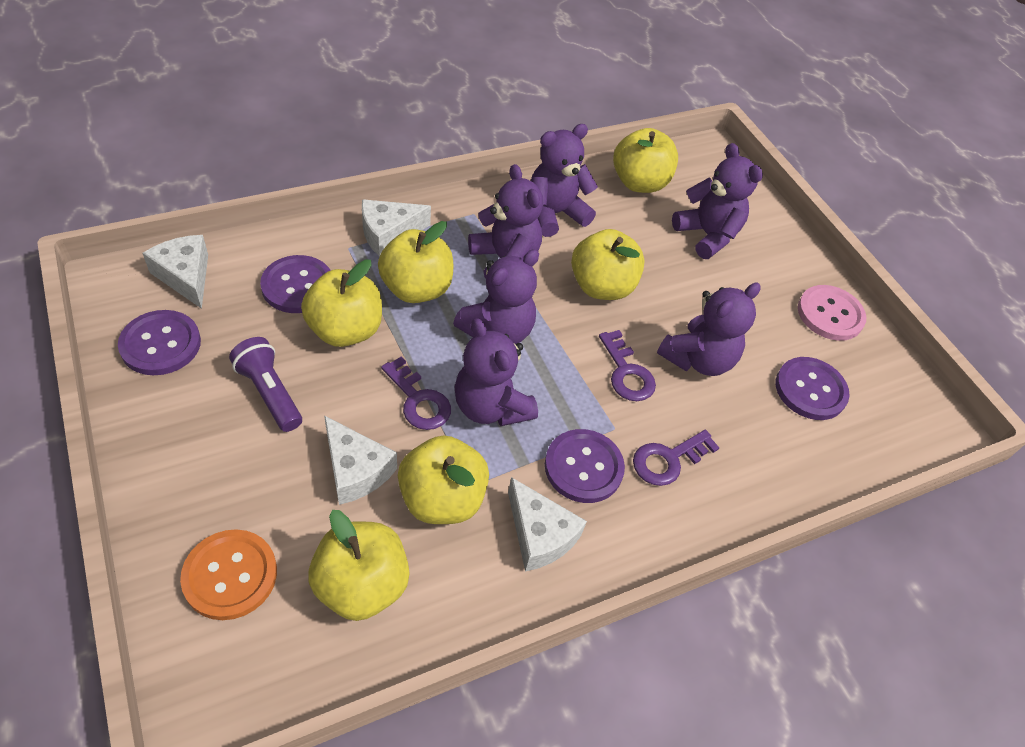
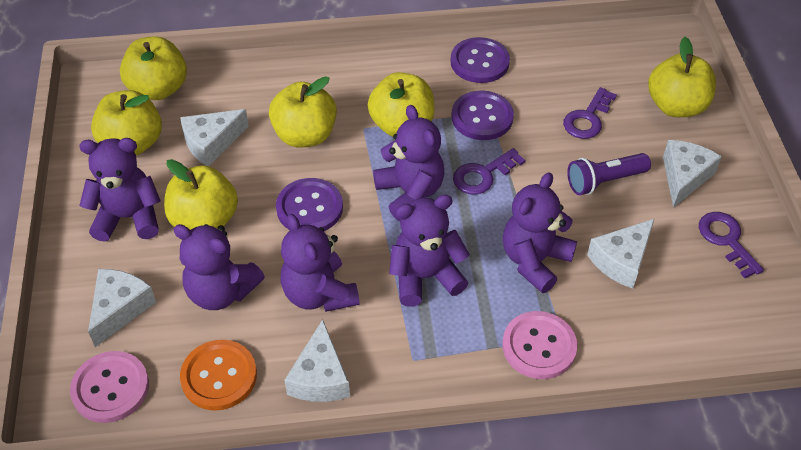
pink button: 1 -> 2
purple button: 4 -> 3
white cheese: 4 -> 5

